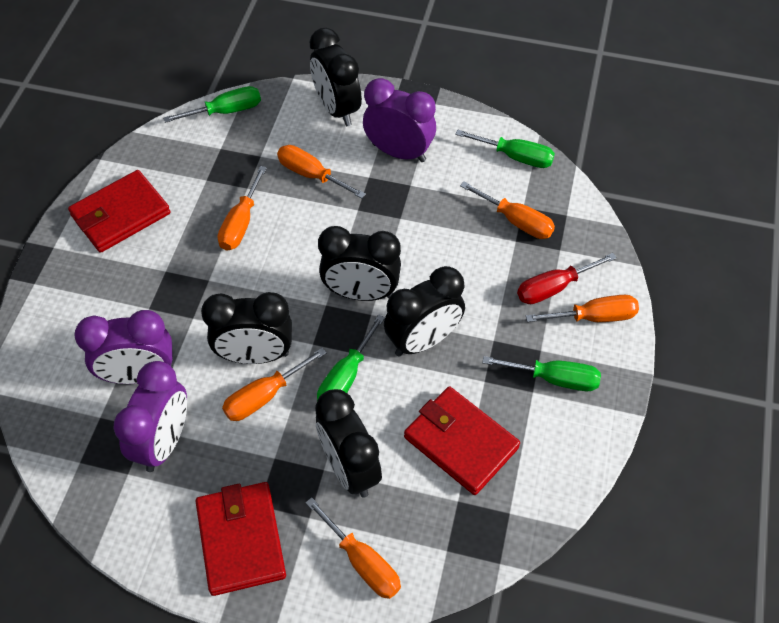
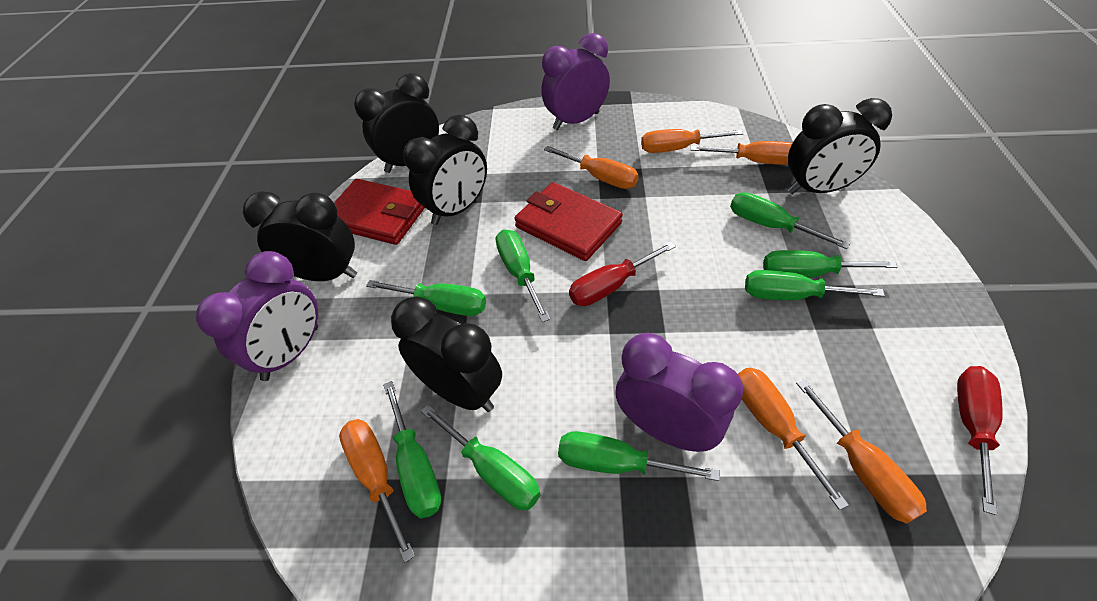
green screwdriver: 4 -> 8
red screwdriver: 1 -> 2
red wallet: 3 -> 2

